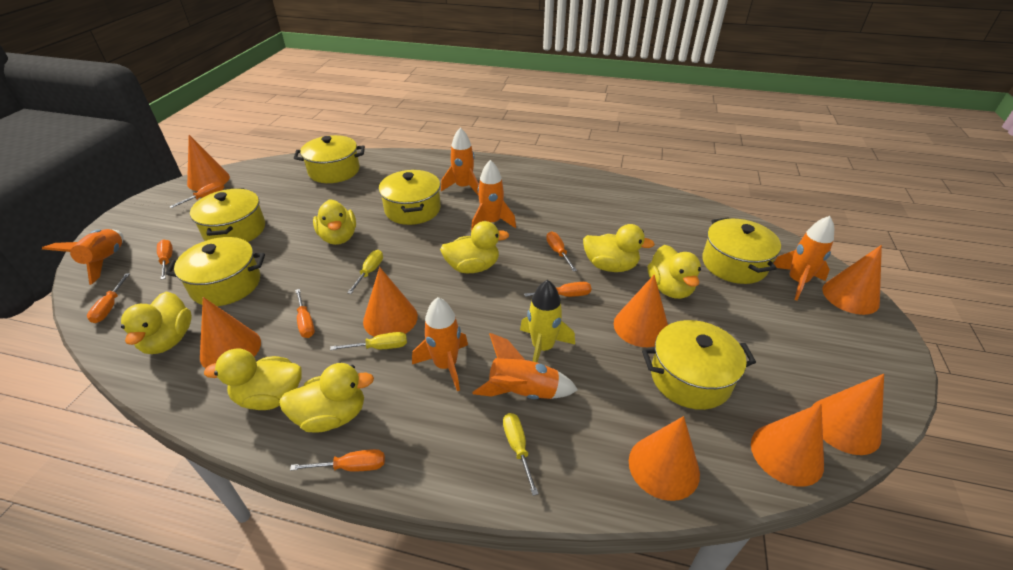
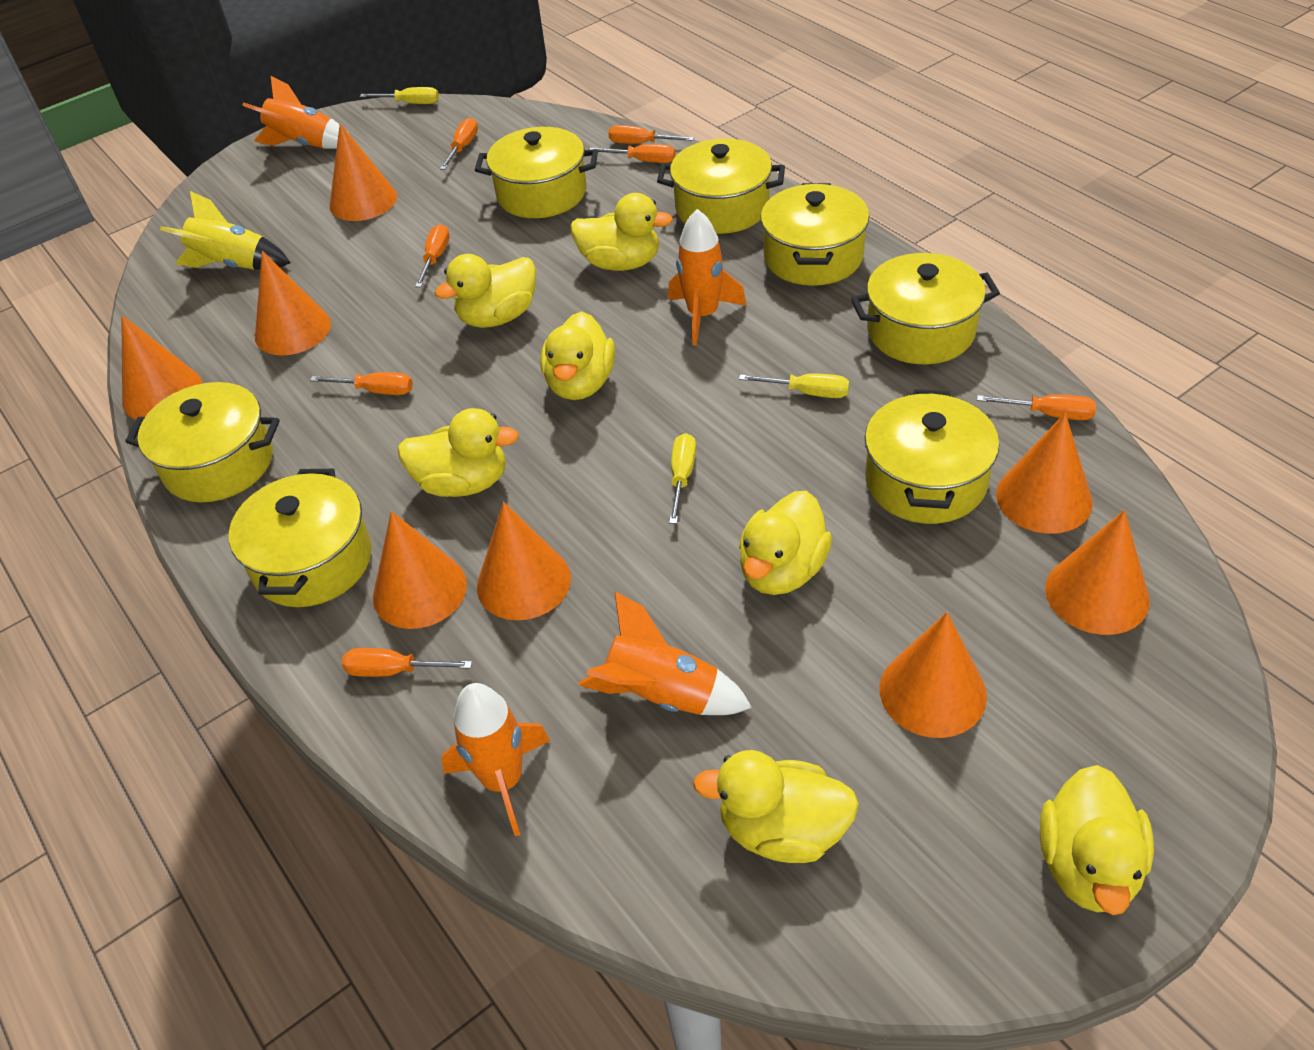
orange rocket: 6 -> 4
yellow pot: 6 -> 7

